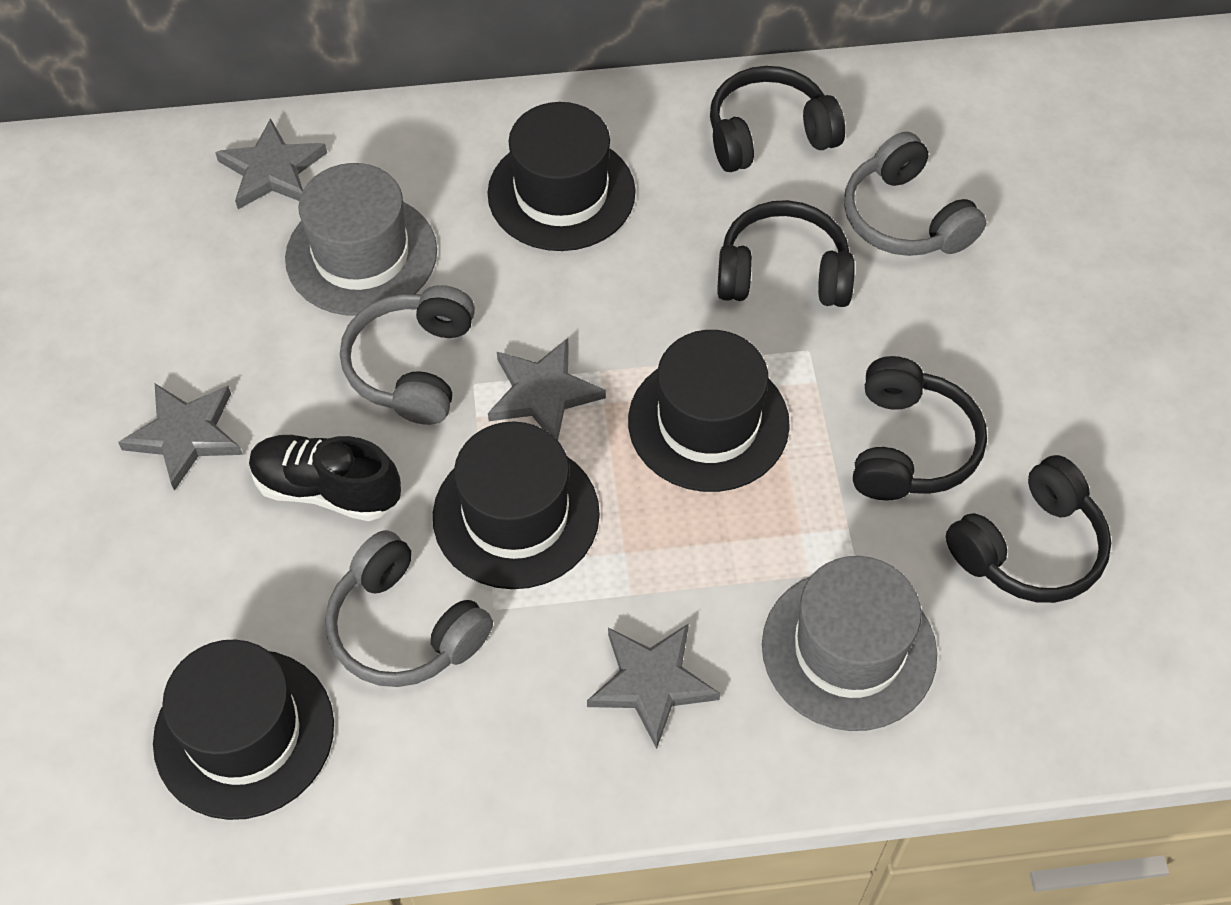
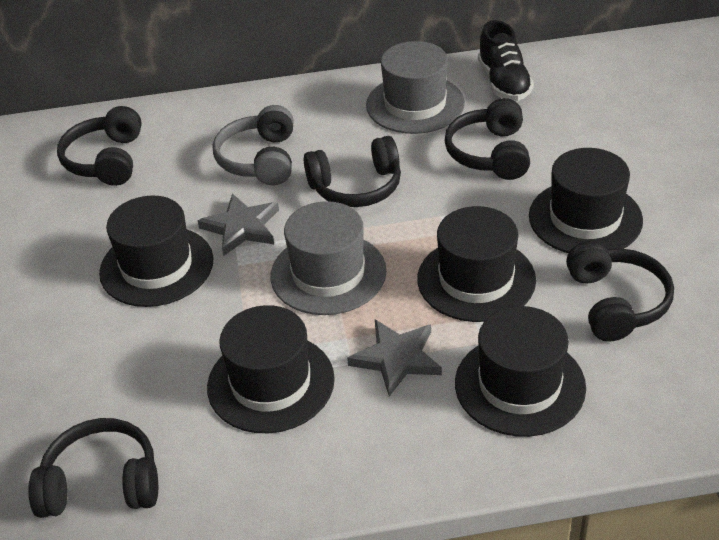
black hat: 4 -> 5
black headphones: 4 -> 5
grey headphones: 3 -> 1
grey star: 4 -> 2

